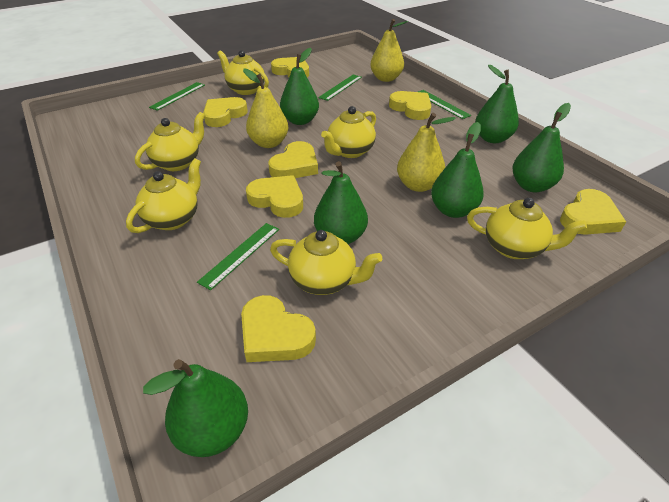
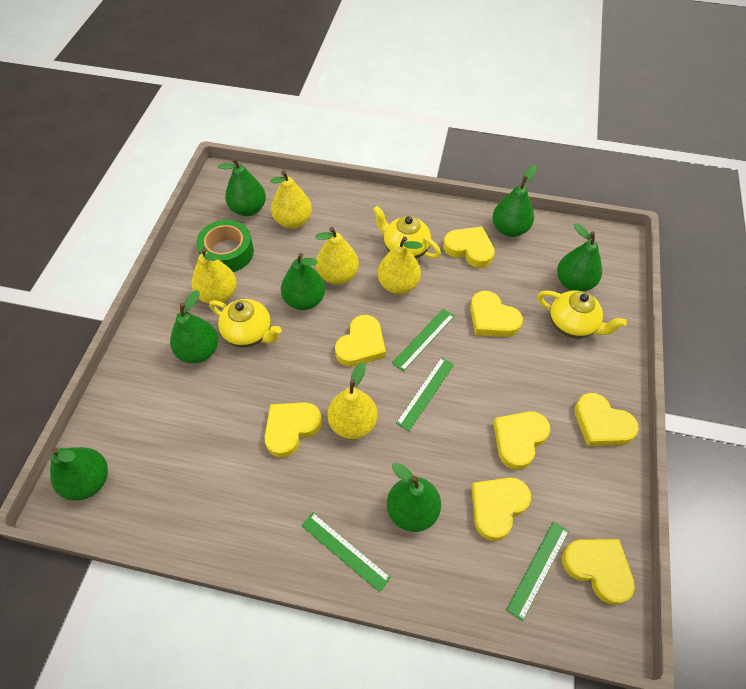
green pear: 6 -> 7
green tape: 0 -> 1
yellow heart: 7 -> 8
yellow pear: 3 -> 5
yellow teapot: 6 -> 3

